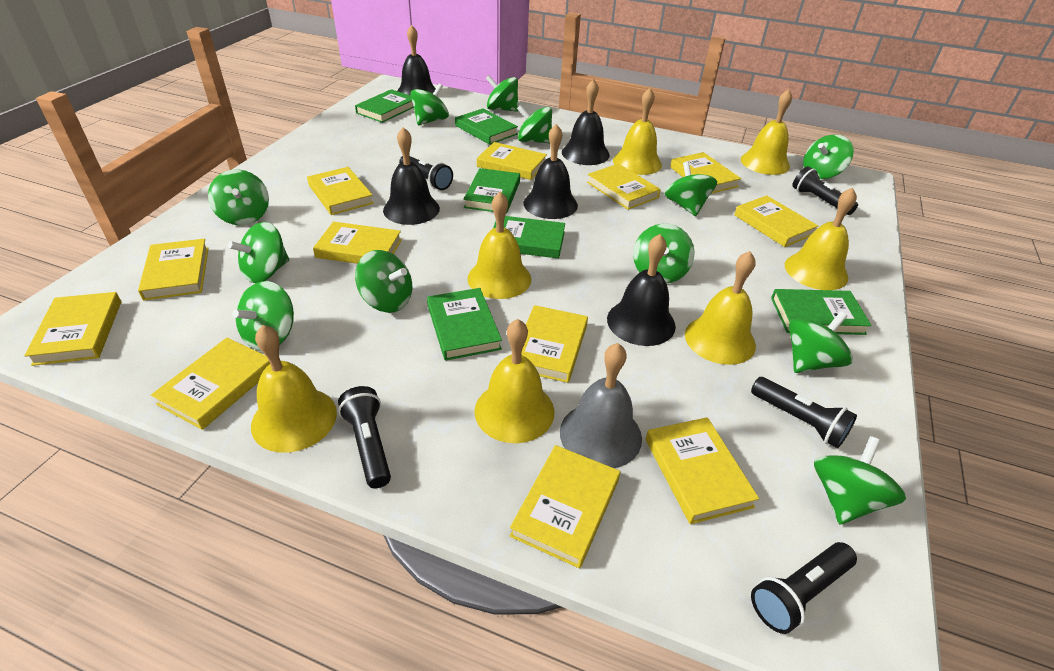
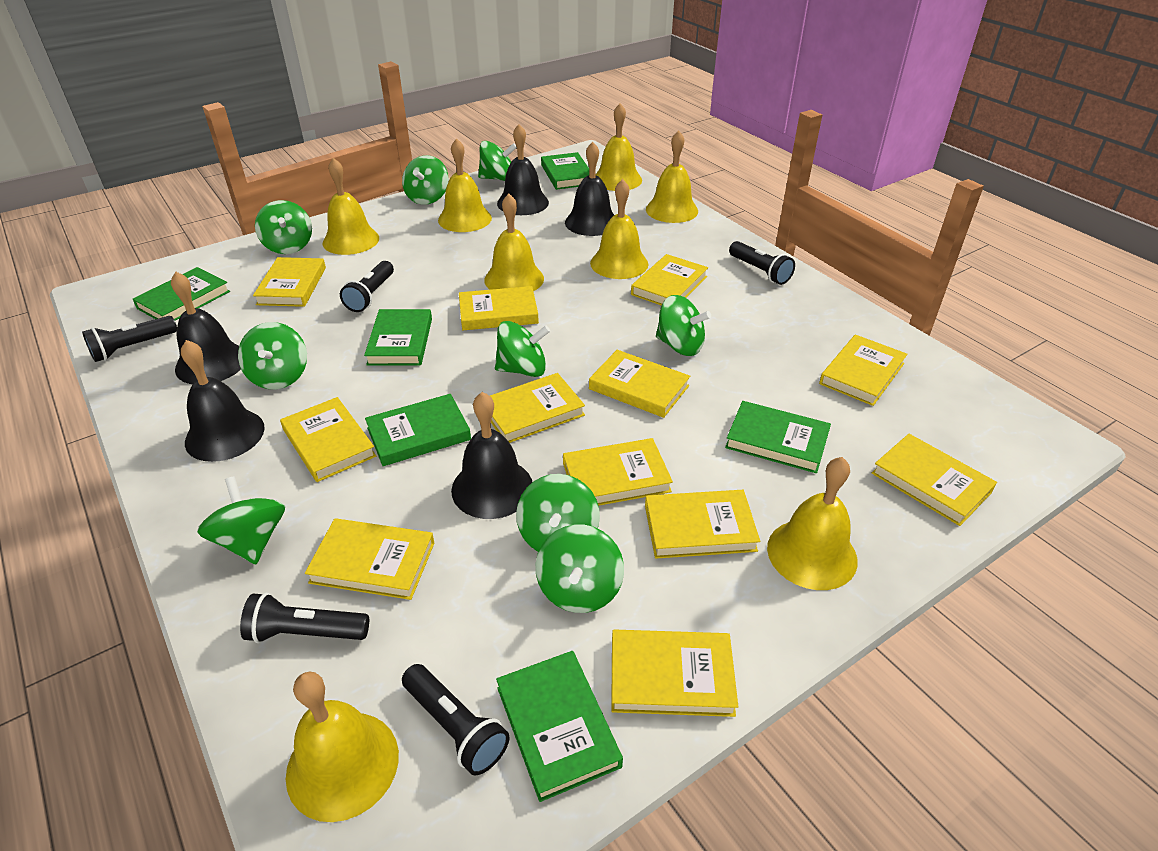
green spinning top: 12 -> 9
grey bell: 1 -> 0
yellow bell: 7 -> 8

